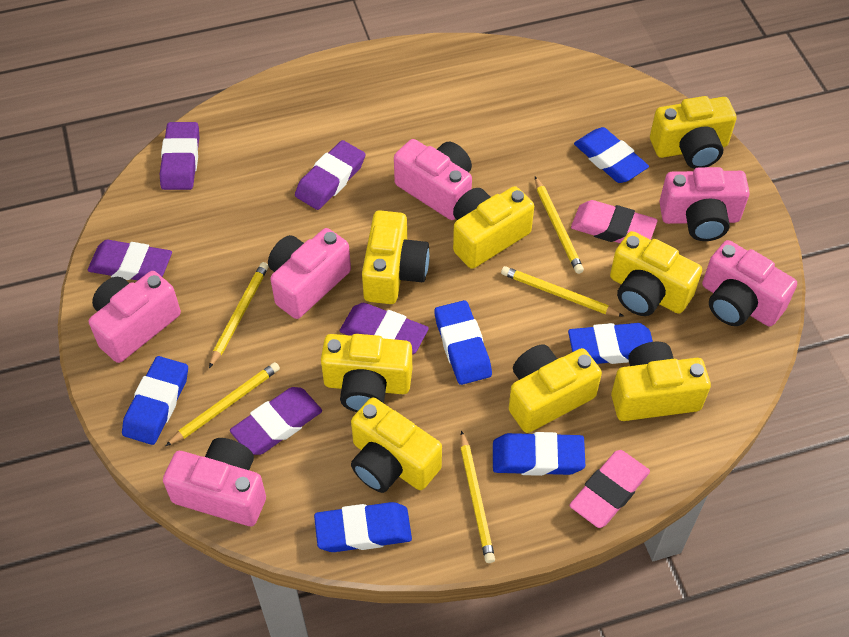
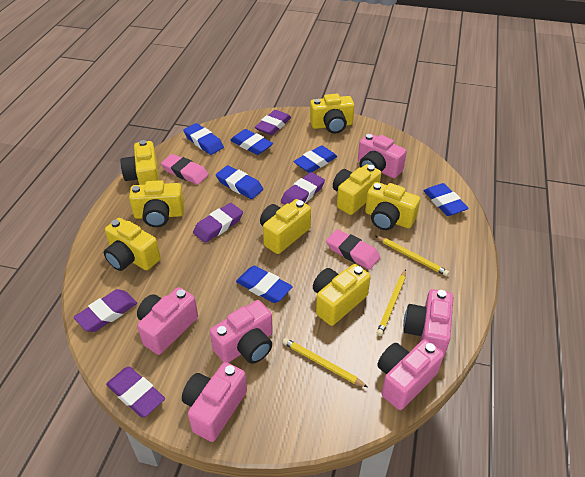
yellow pencil: 5 -> 3

